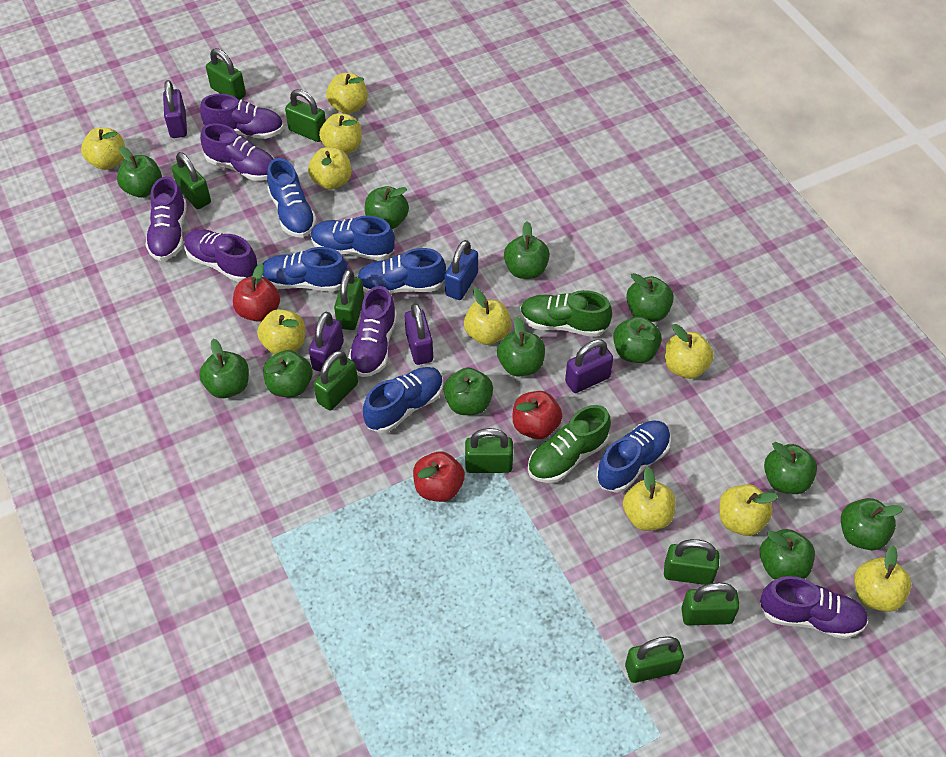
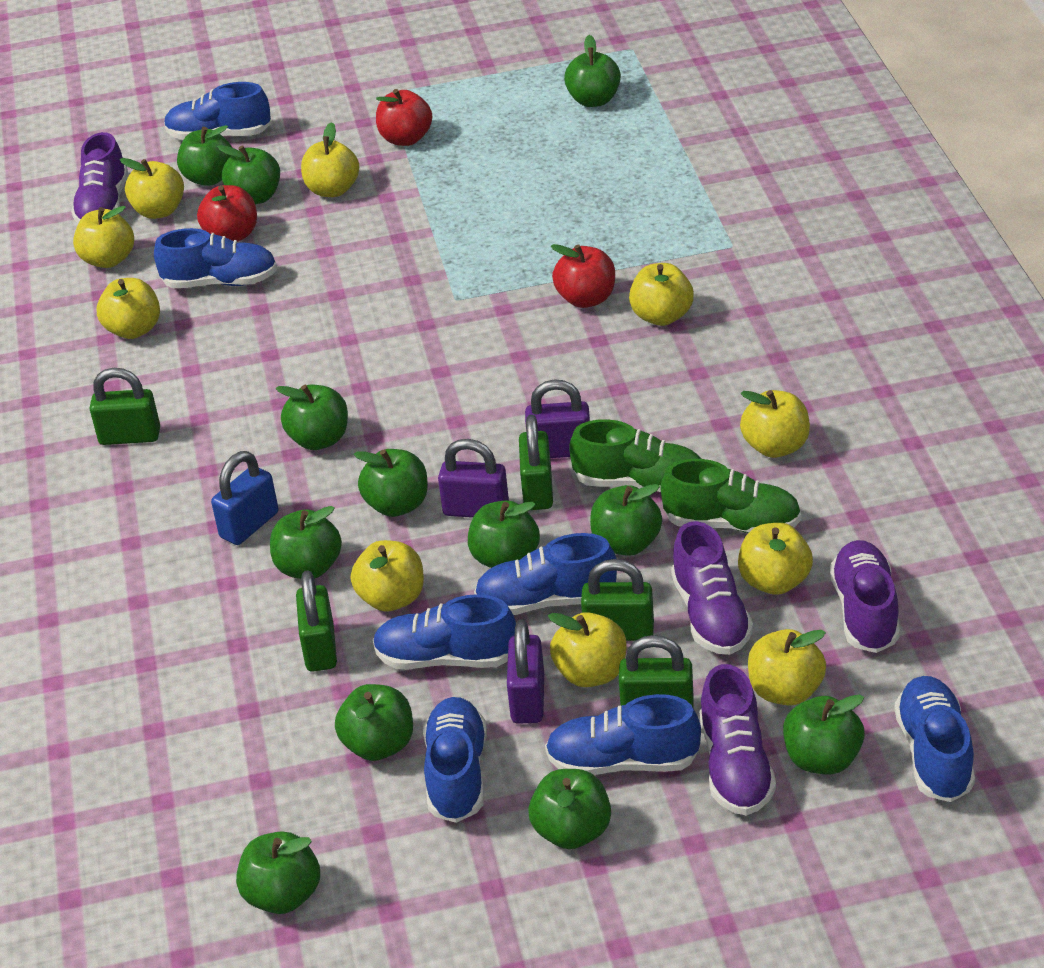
blue shoe: 6 -> 7
green padlock: 9 -> 5
purple padlock: 4 -> 3
purple shoe: 6 -> 4

